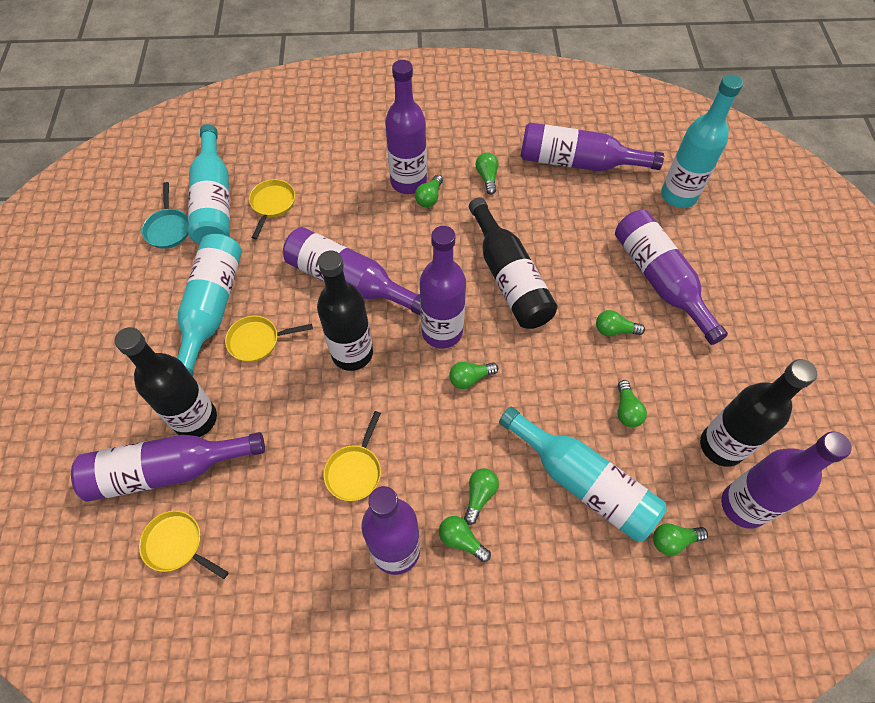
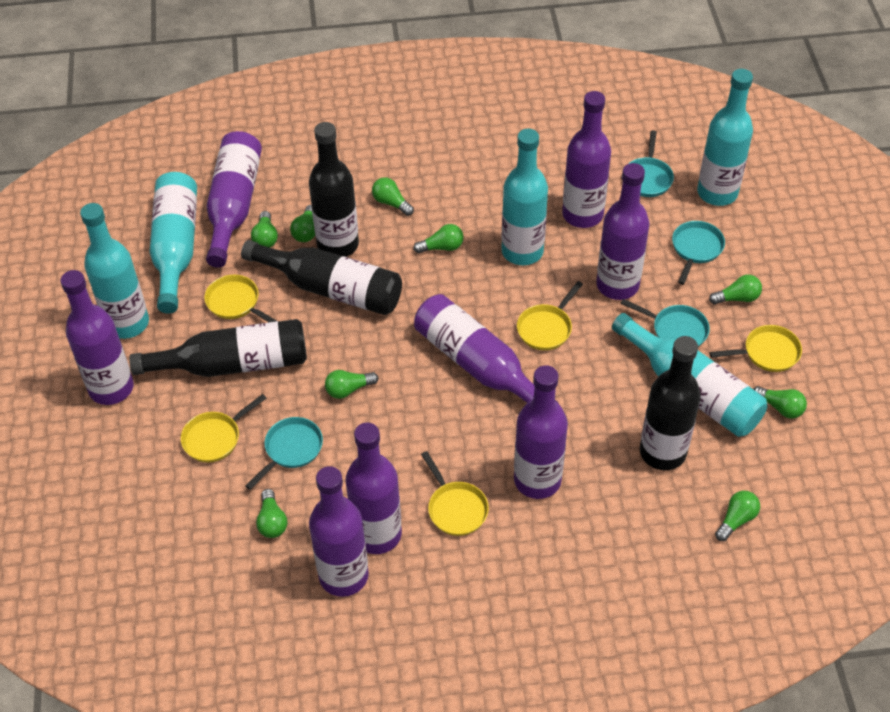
green light bulb: 8 -> 9
turquoise bottle: 4 -> 5
turquoise pan: 1 -> 4
yellow pan: 4 -> 5

